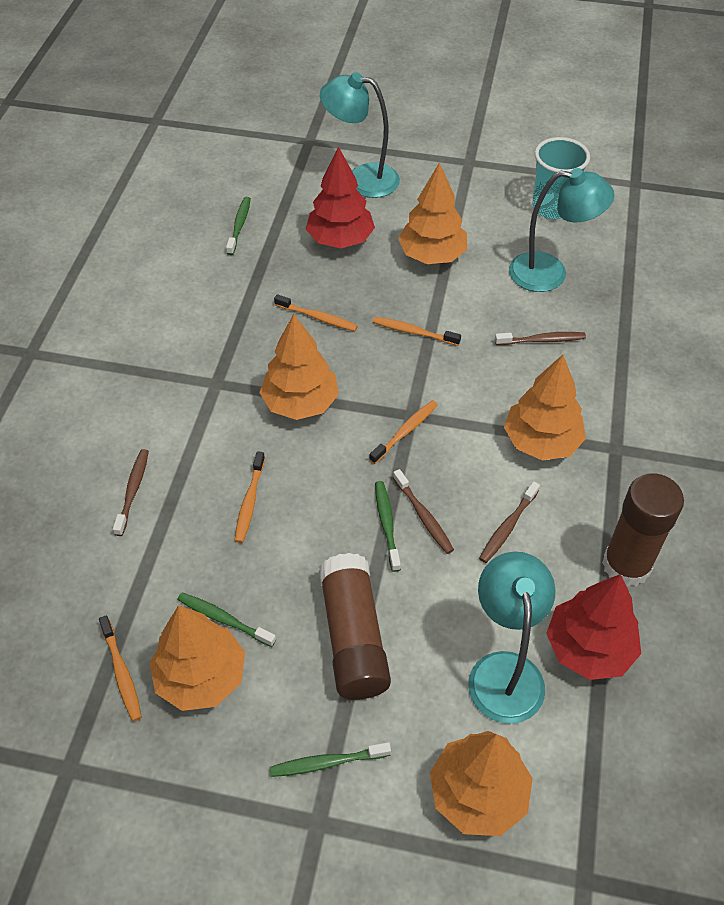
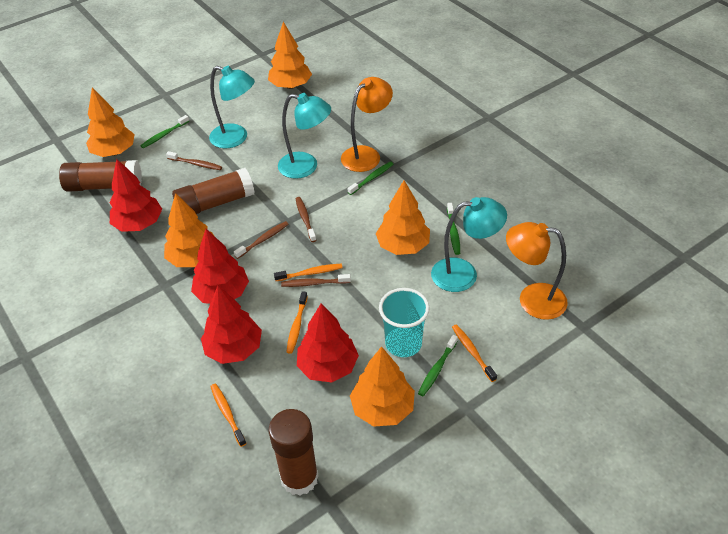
brown glue stick: 2 -> 3
orange lamp: 0 -> 2
orange toothbrush: 5 -> 4
red tree: 2 -> 4

